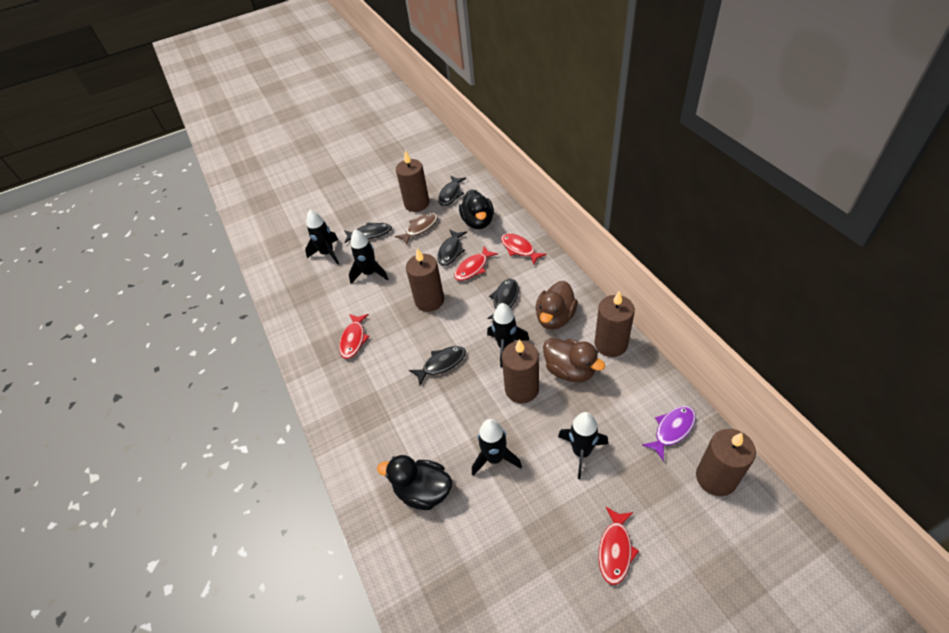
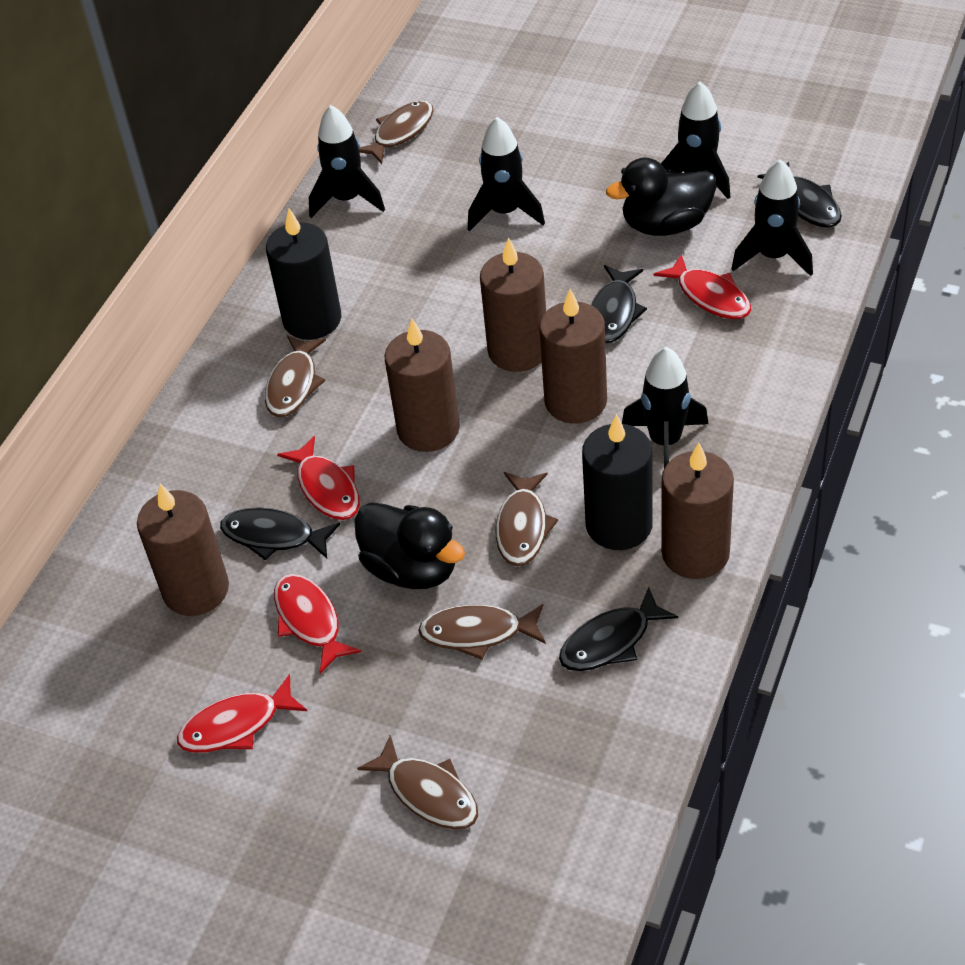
black candle: 0 -> 2
black fish: 5 -> 4
brown duck: 2 -> 0
brown fish: 1 -> 5
purple fish: 1 -> 0

